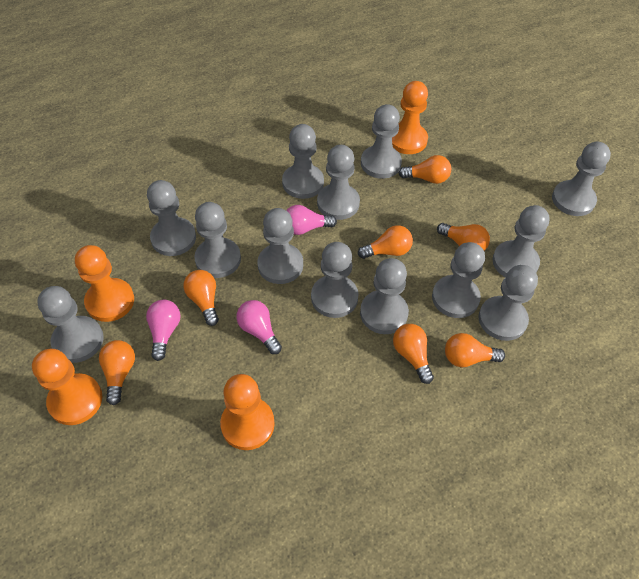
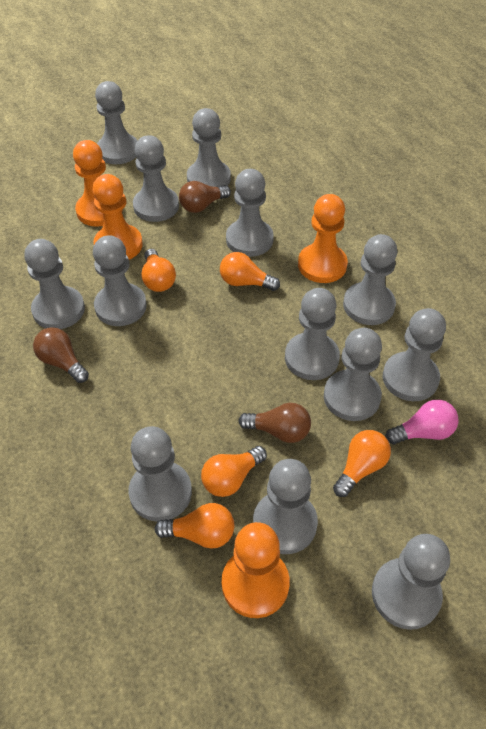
brown light bulb: 0 -> 3
orange light bulb: 7 -> 5
pink light bulb: 3 -> 1

